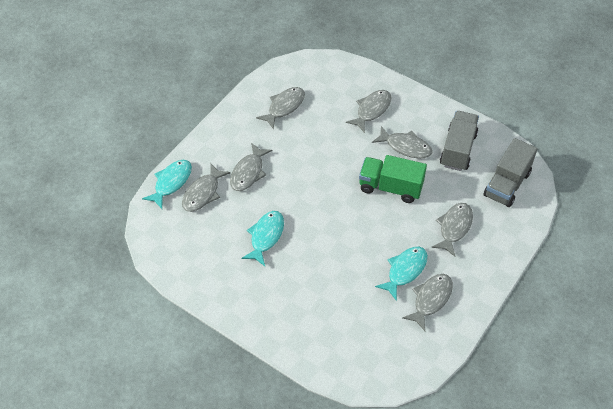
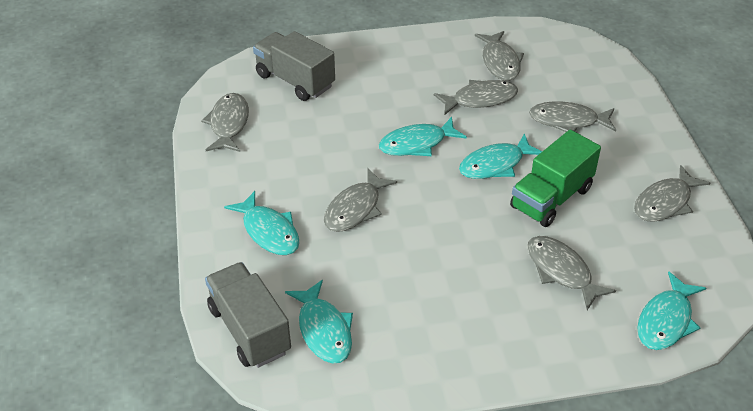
turquoise fish: 3 -> 5

